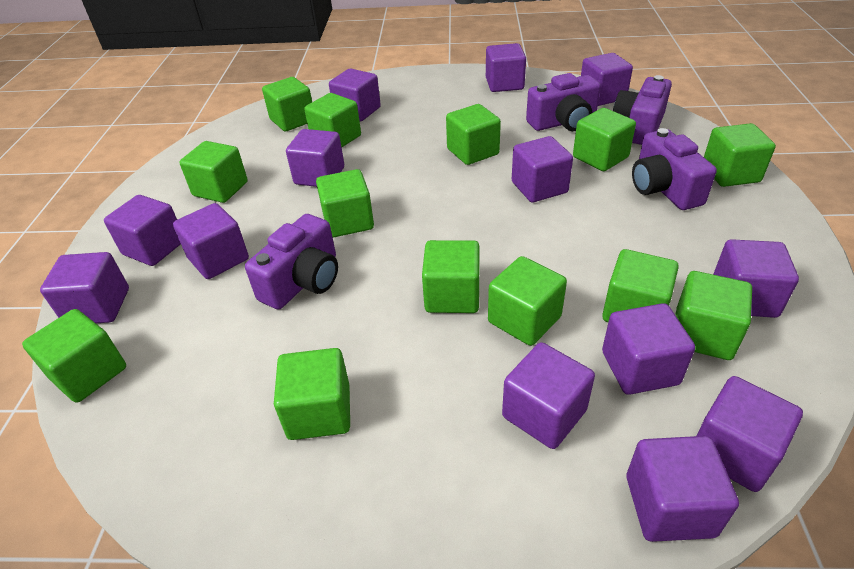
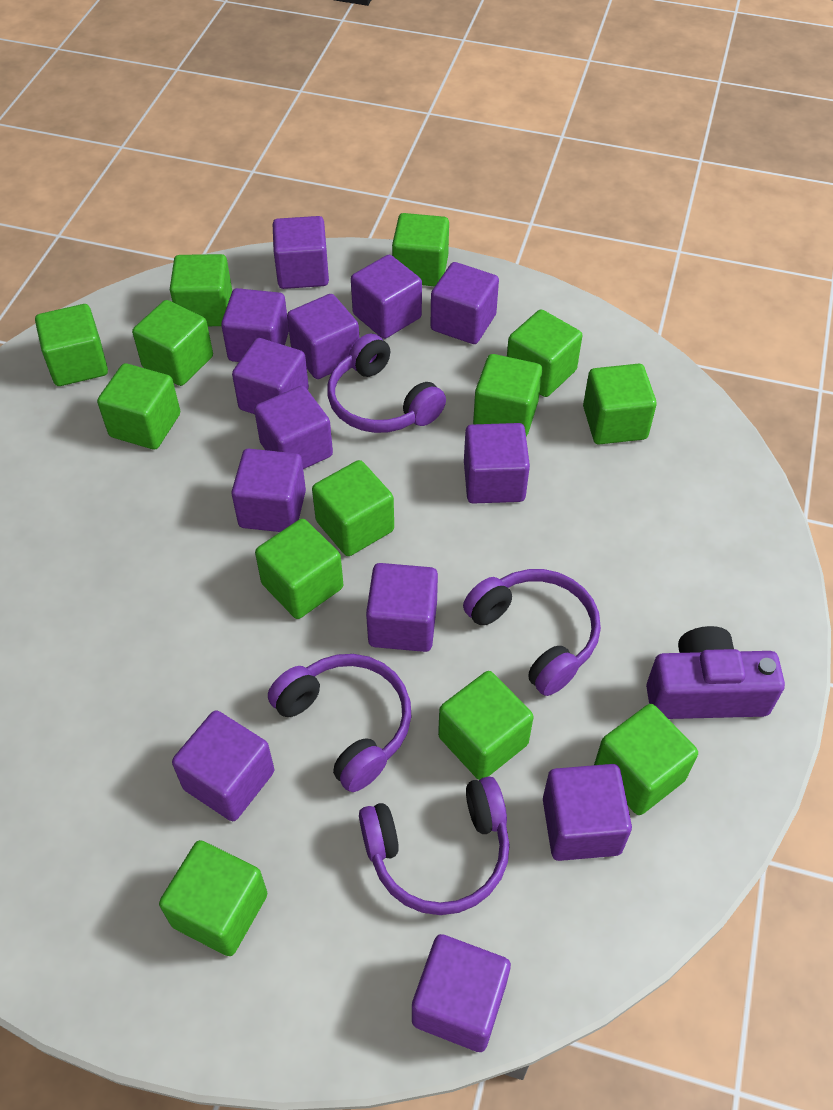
purple camera: 4 -> 1
purple headphones: 0 -> 4

